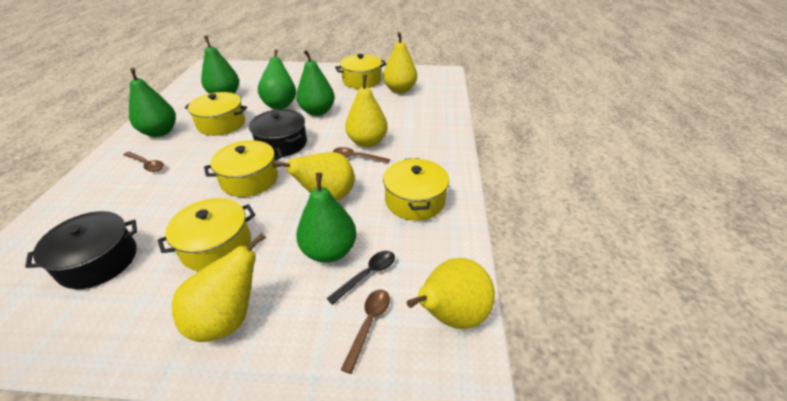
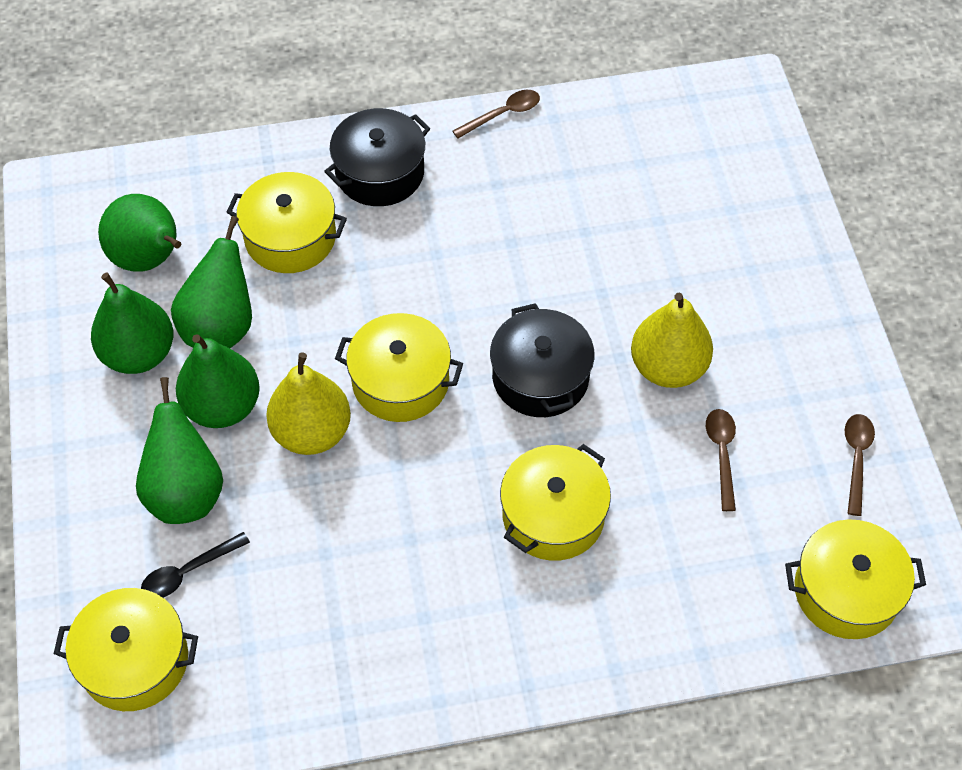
yellow pear: 5 -> 2

